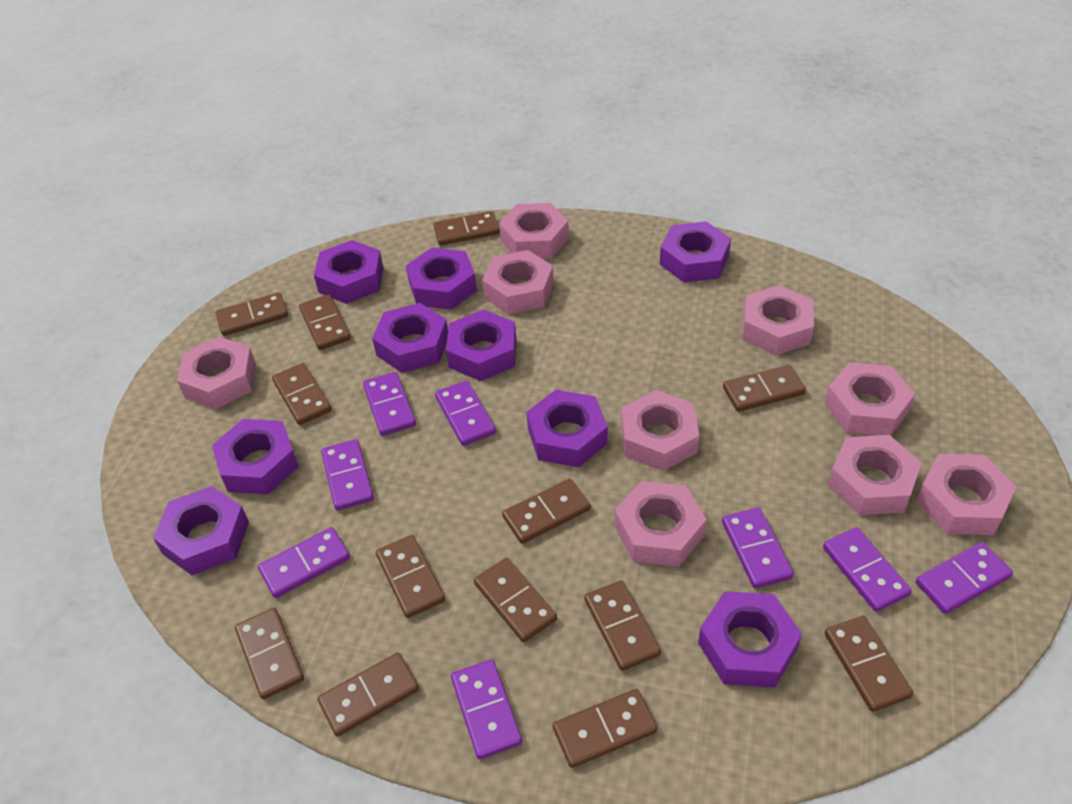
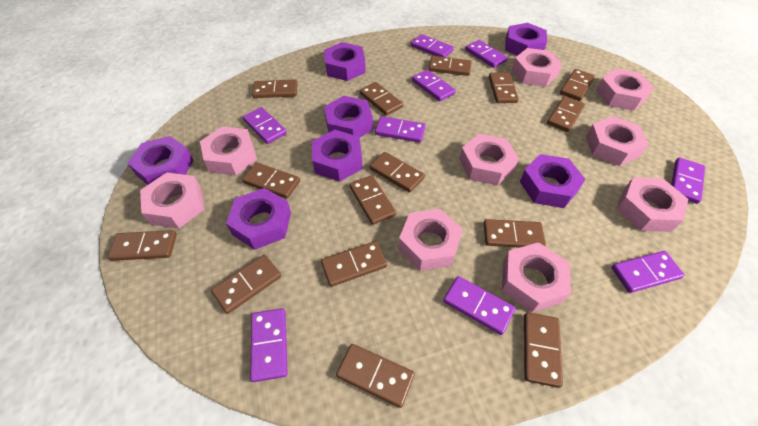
brown domino: 13 -> 15
purple domino: 8 -> 9
purple nut: 9 -> 7

